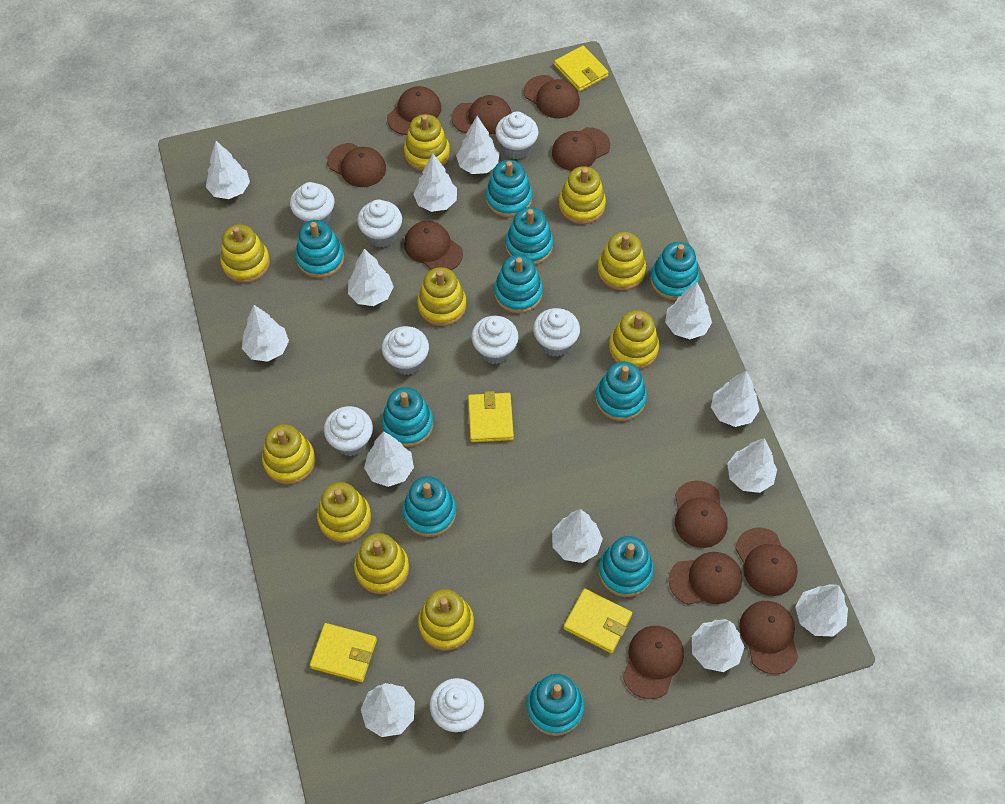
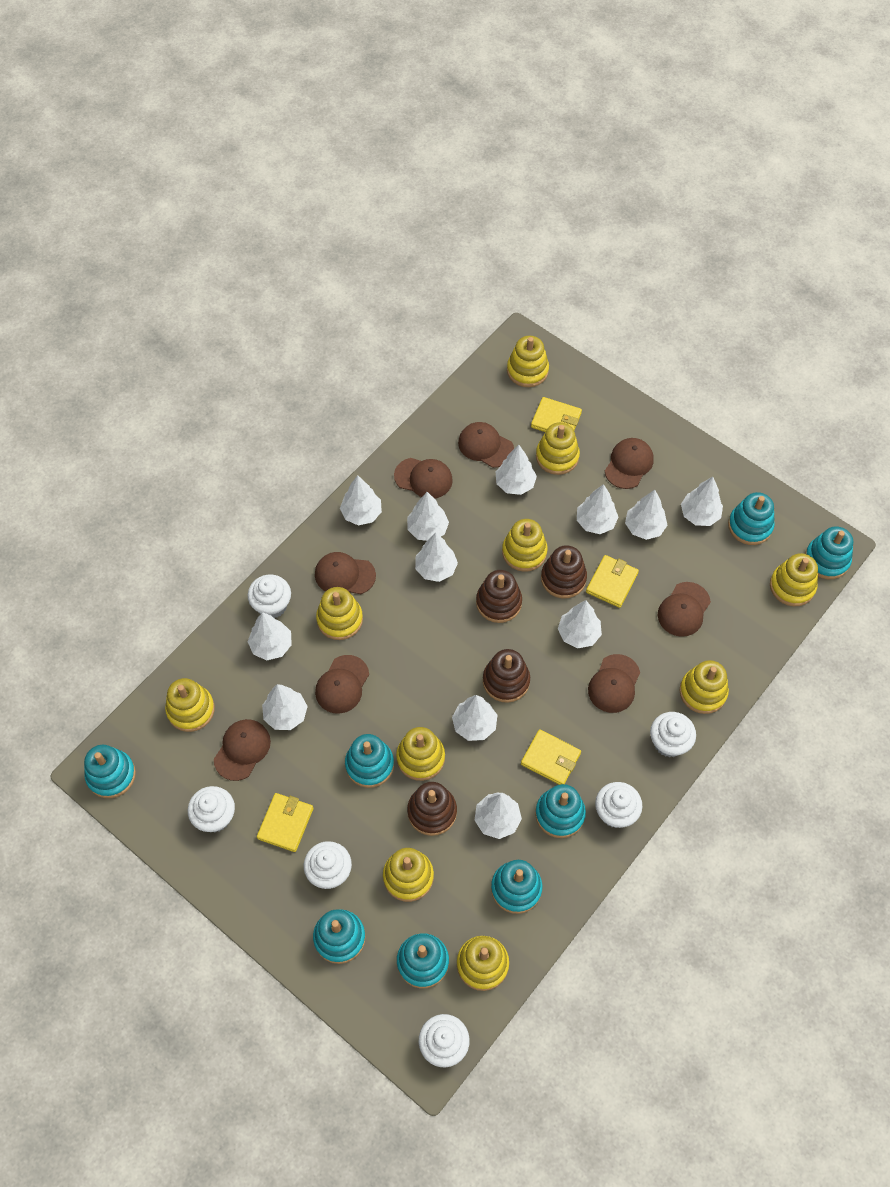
brown cap: 11 -> 8
brown stacking toy: 0 -> 4
turquoise stacking toy: 10 -> 8
white cupcake: 8 -> 6
white tree: 13 -> 12

